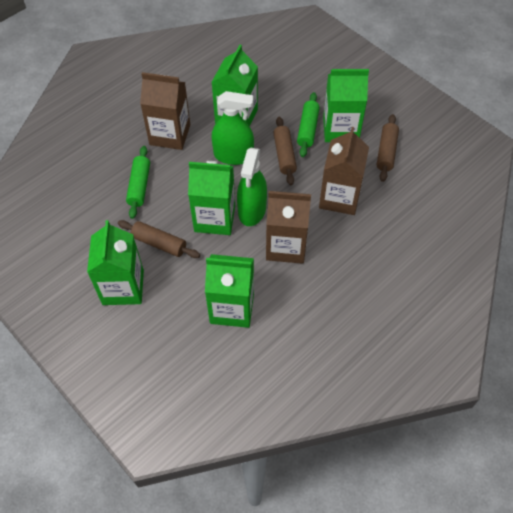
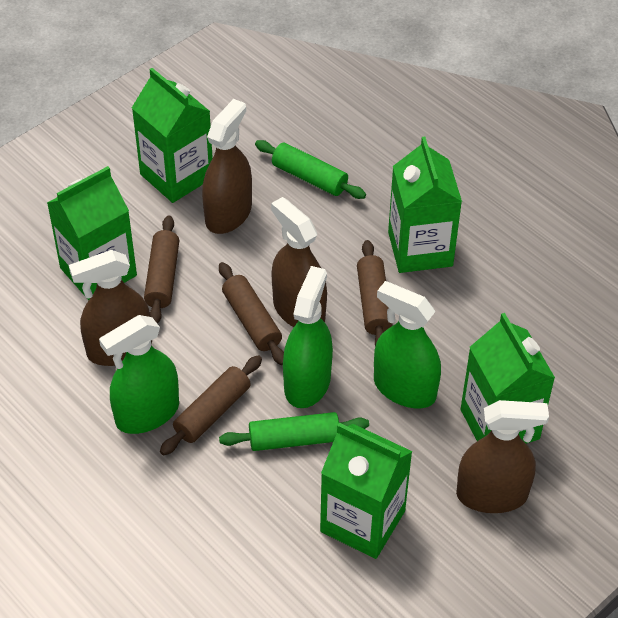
brown carton: 3 -> 0
brown rolling pin: 3 -> 4
brown spray bottle: 0 -> 4
green spray bottle: 2 -> 3

